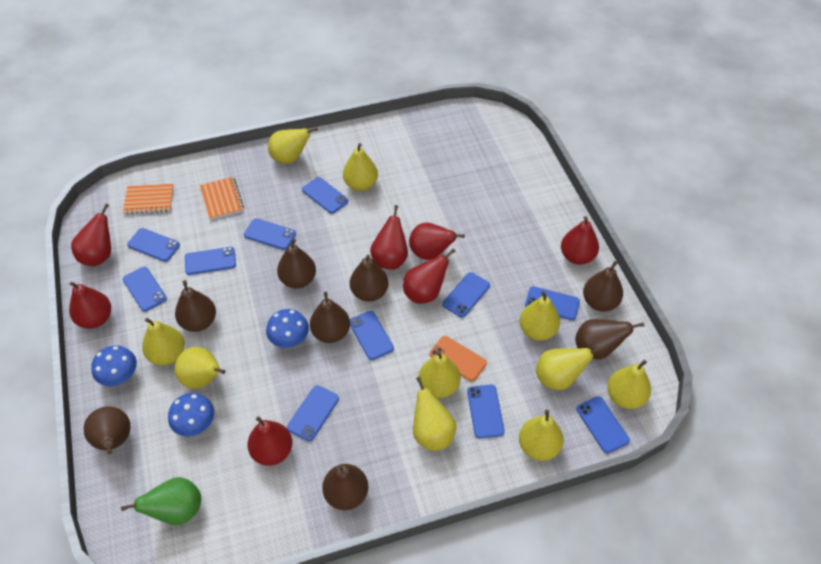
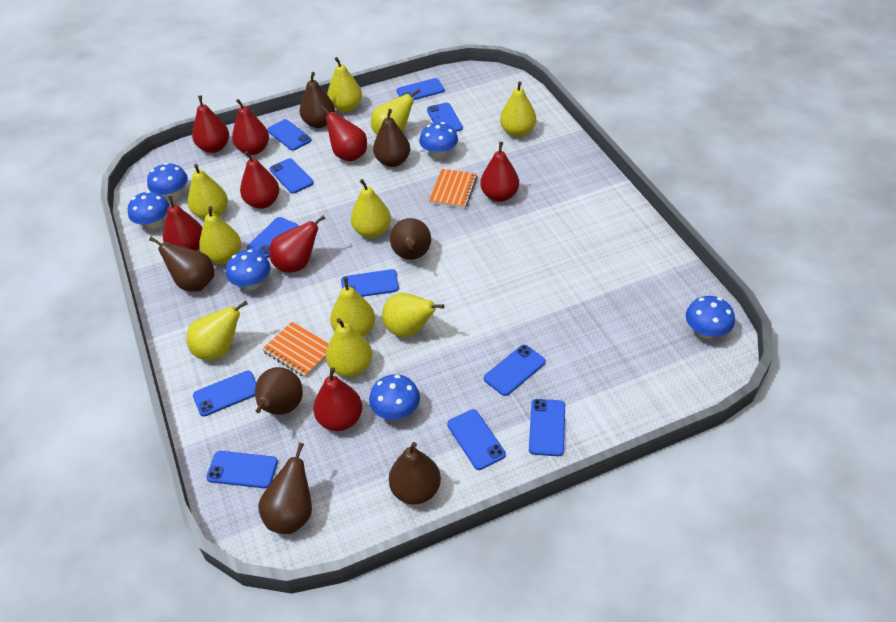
blue mushroom: 3 -> 6
brown pear: 8 -> 7
green pear: 1 -> 0
orange phone: 1 -> 0
red pear: 7 -> 8

